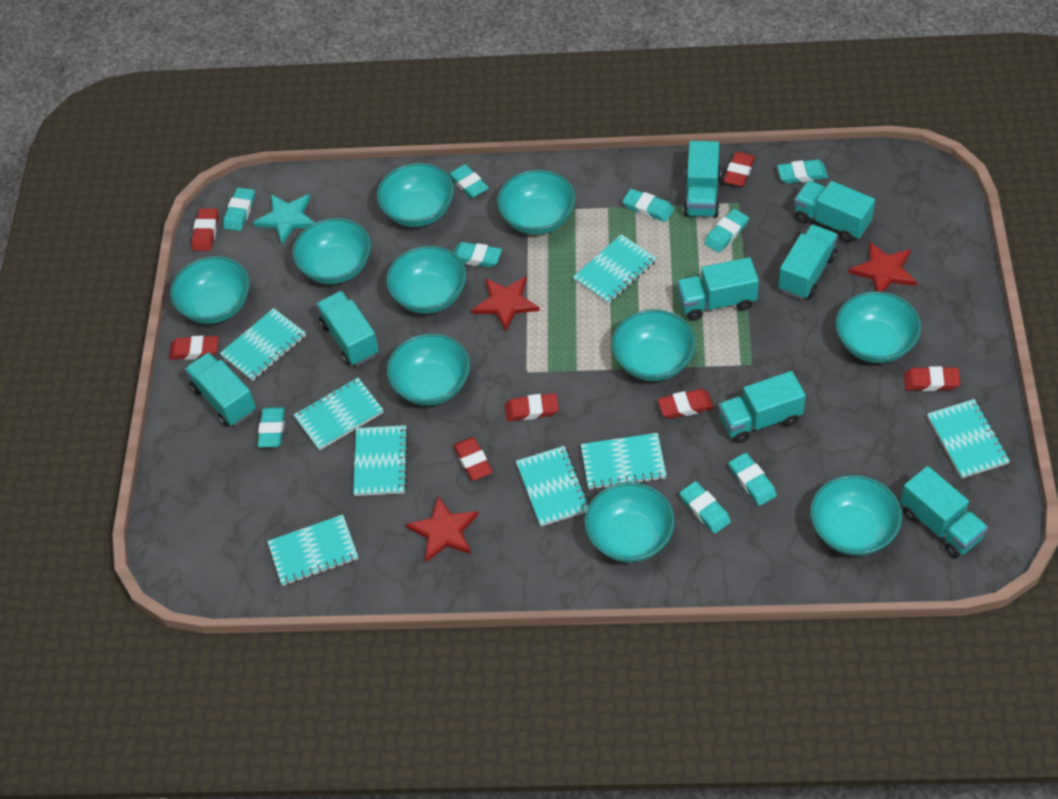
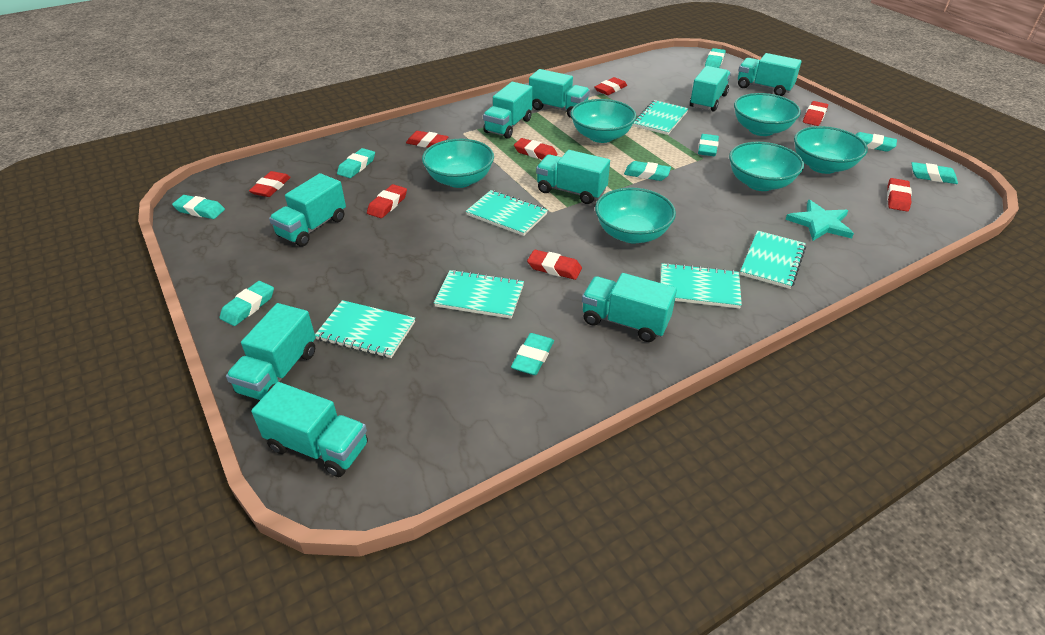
red eraser: 7 -> 8
red star: 3 -> 0
turquoise bowl: 10 -> 6
turquoise notebook: 8 -> 6
turquoise truck: 8 -> 9

